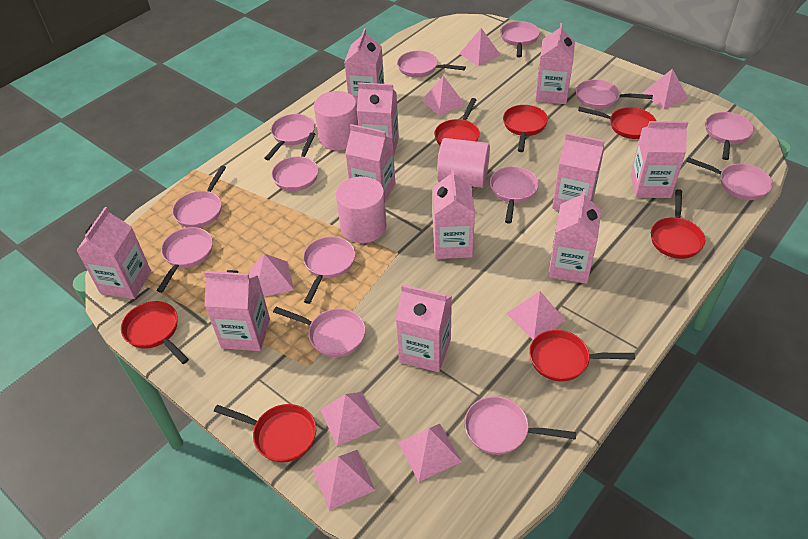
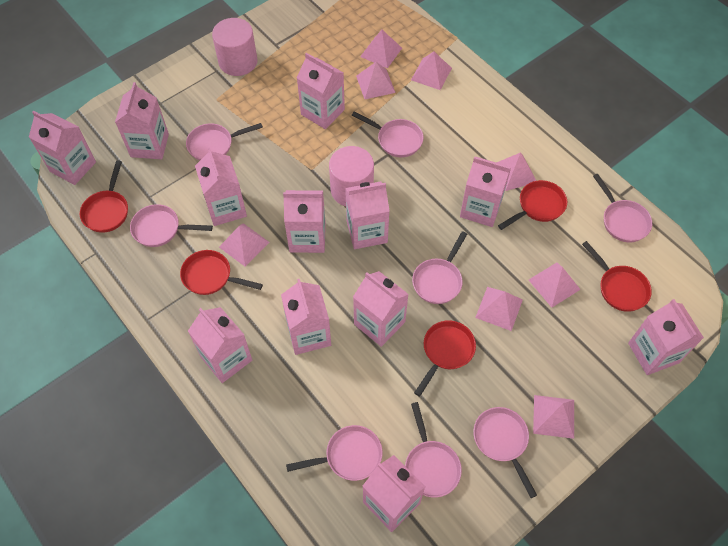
pink carton: 11 -> 12
pink cylinder: 3 -> 2
pink pan: 13 -> 8
red pan: 7 -> 5

